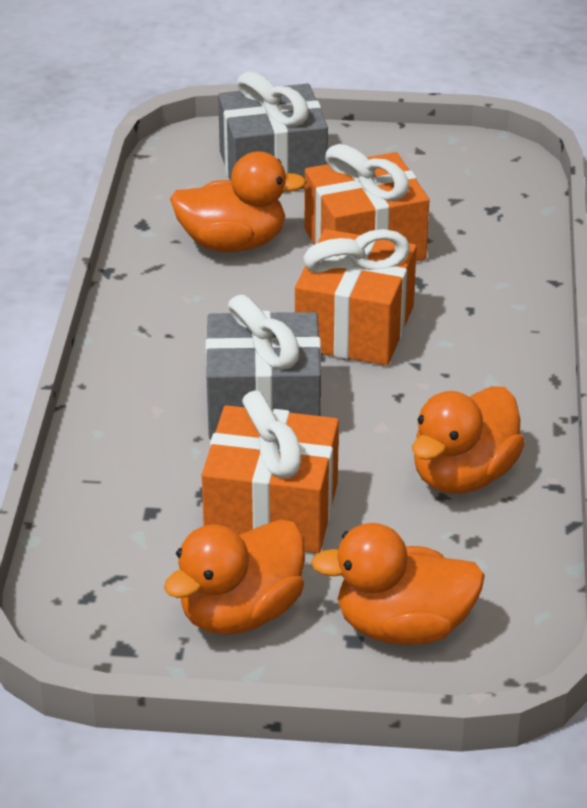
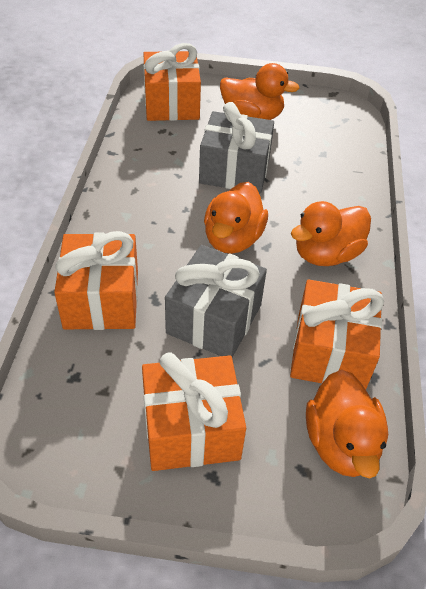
orange gift: 3 -> 4

